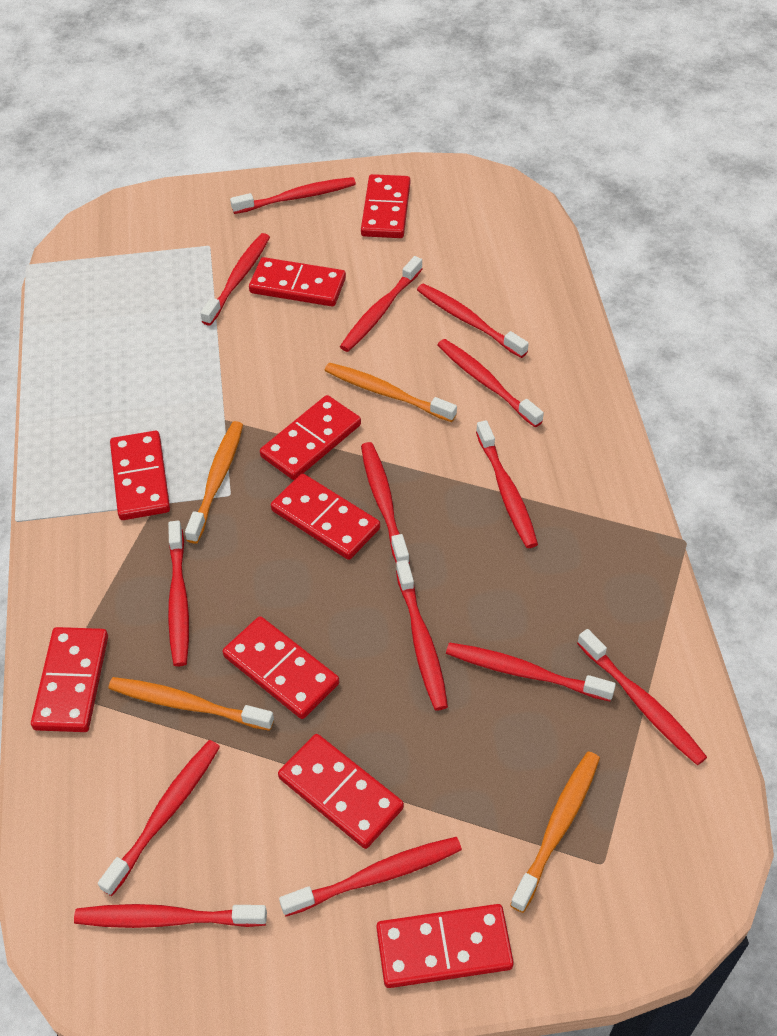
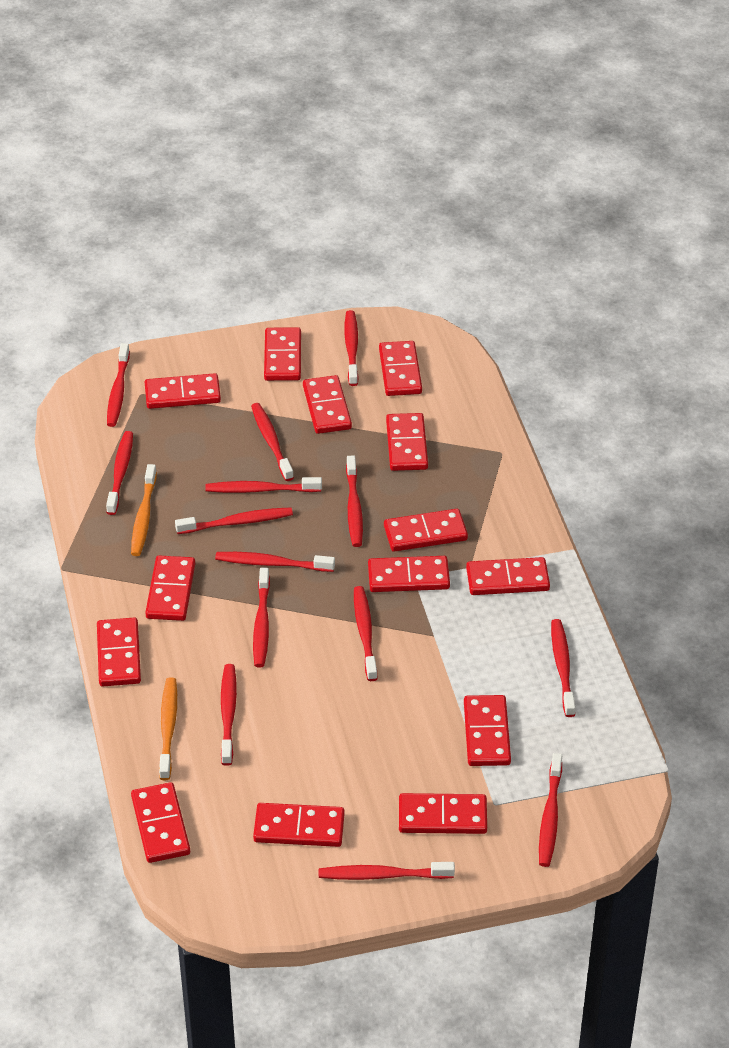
orange toothbrush: 4 -> 2
red domino: 9 -> 14

